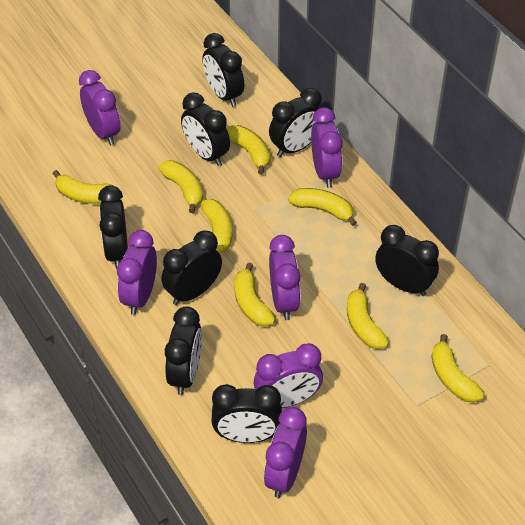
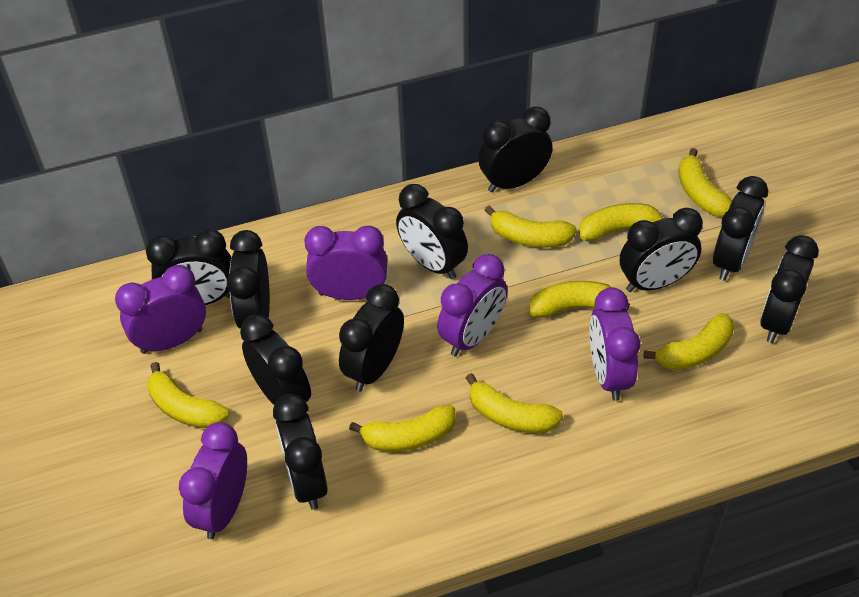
black clock: 8 -> 10
purple clock: 6 -> 5

